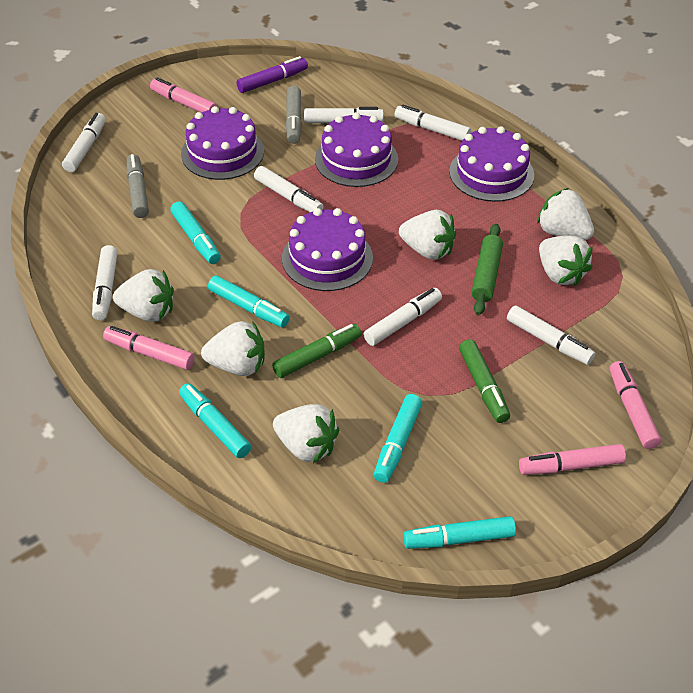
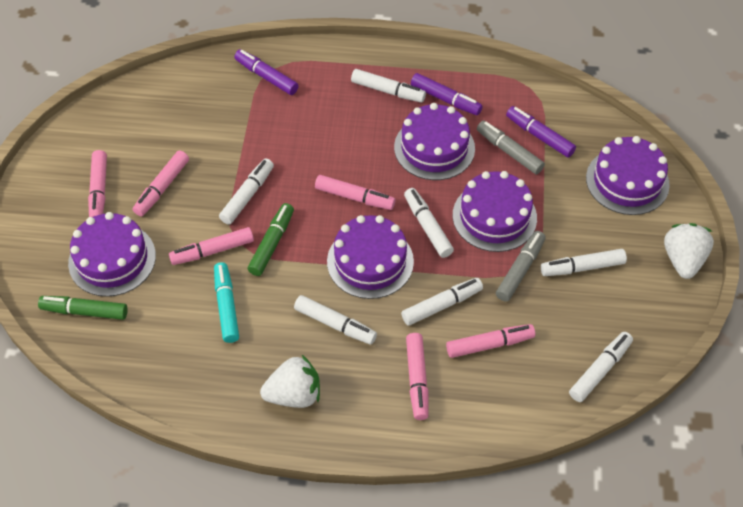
green rolling pin: 1 -> 0
pink marker: 4 -> 6
purple cake: 4 -> 5
purple marker: 1 -> 3
turquoise marker: 5 -> 1
white strawberry: 6 -> 2

